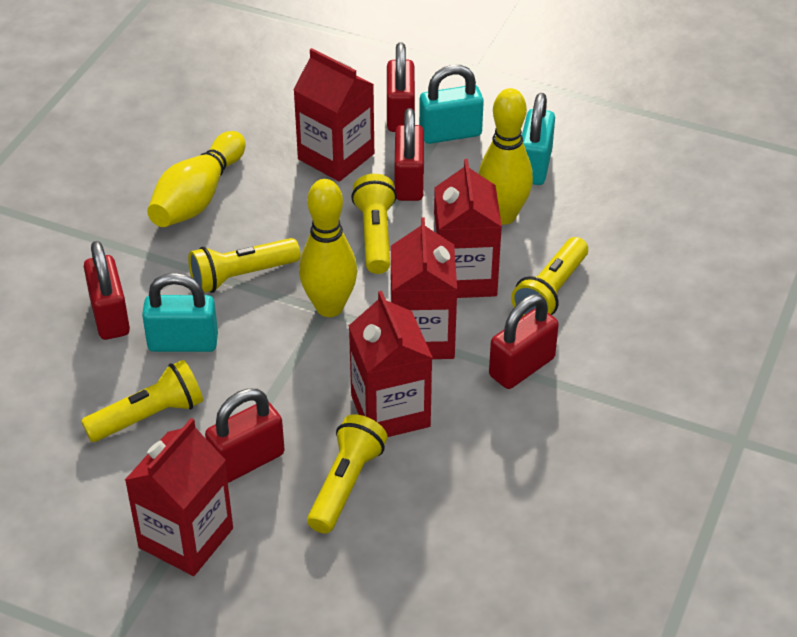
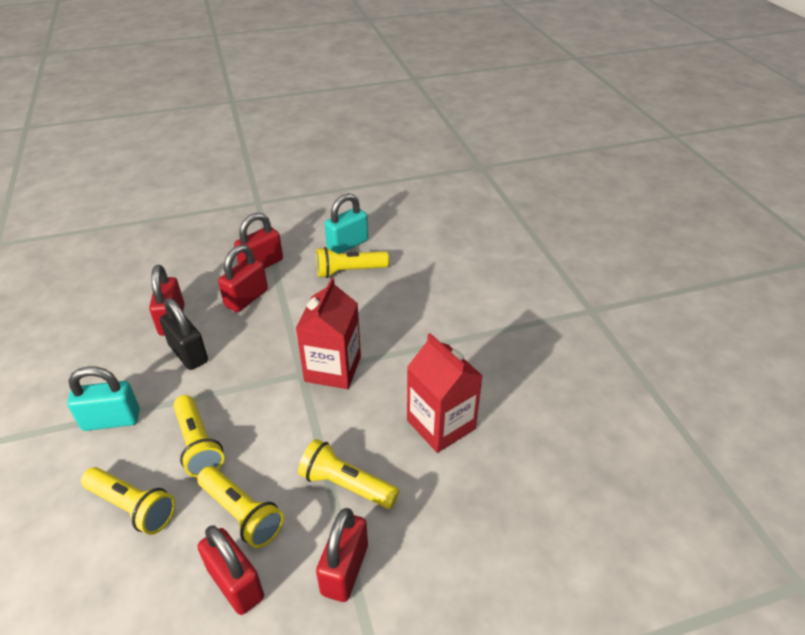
black padlock: 0 -> 1
red carton: 5 -> 2
turquoise padlock: 3 -> 2
yellow bowling pin: 3 -> 0

